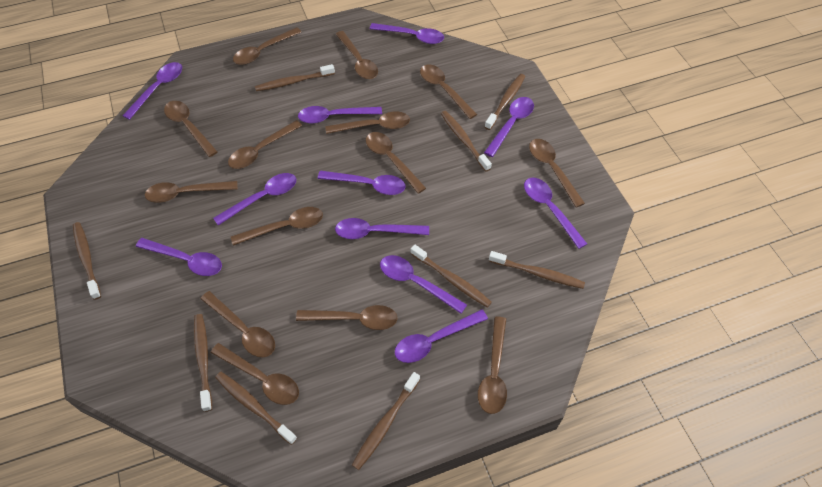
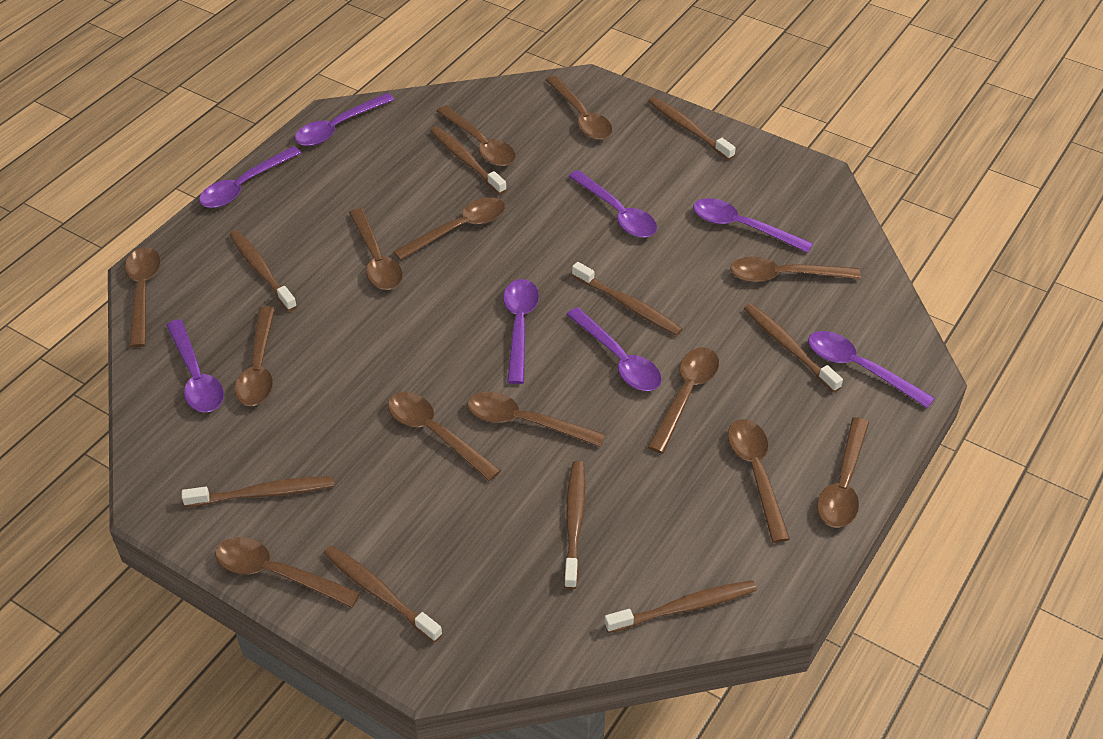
brown spoon: 14 -> 13
purple spoon: 11 -> 8

